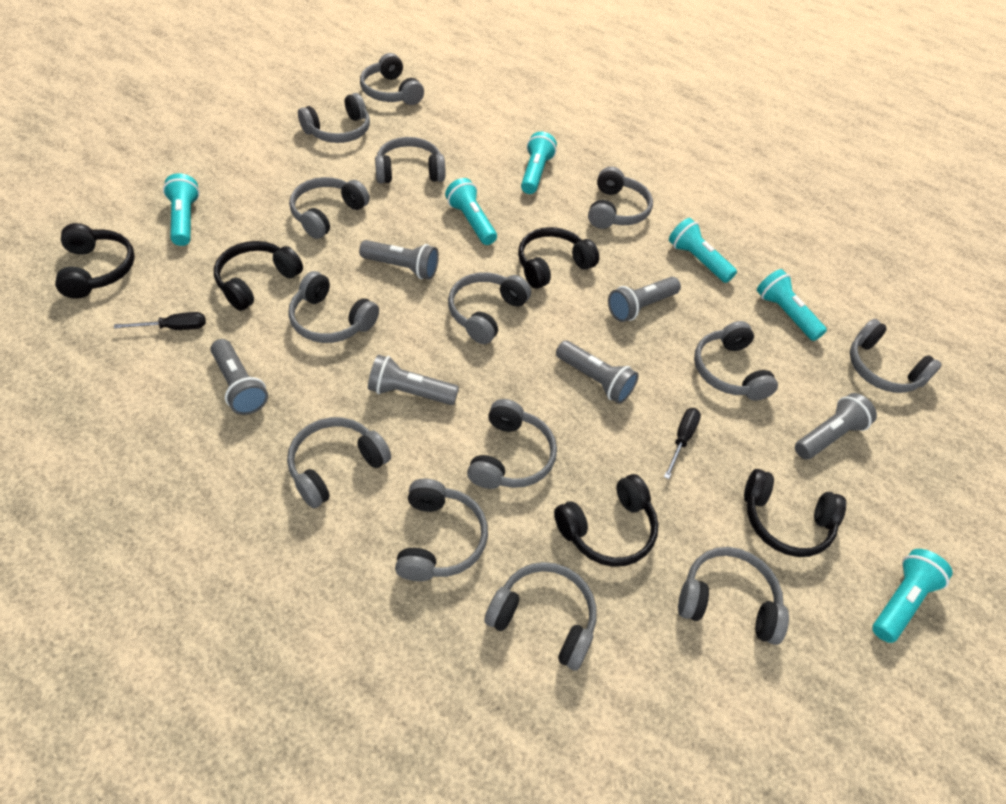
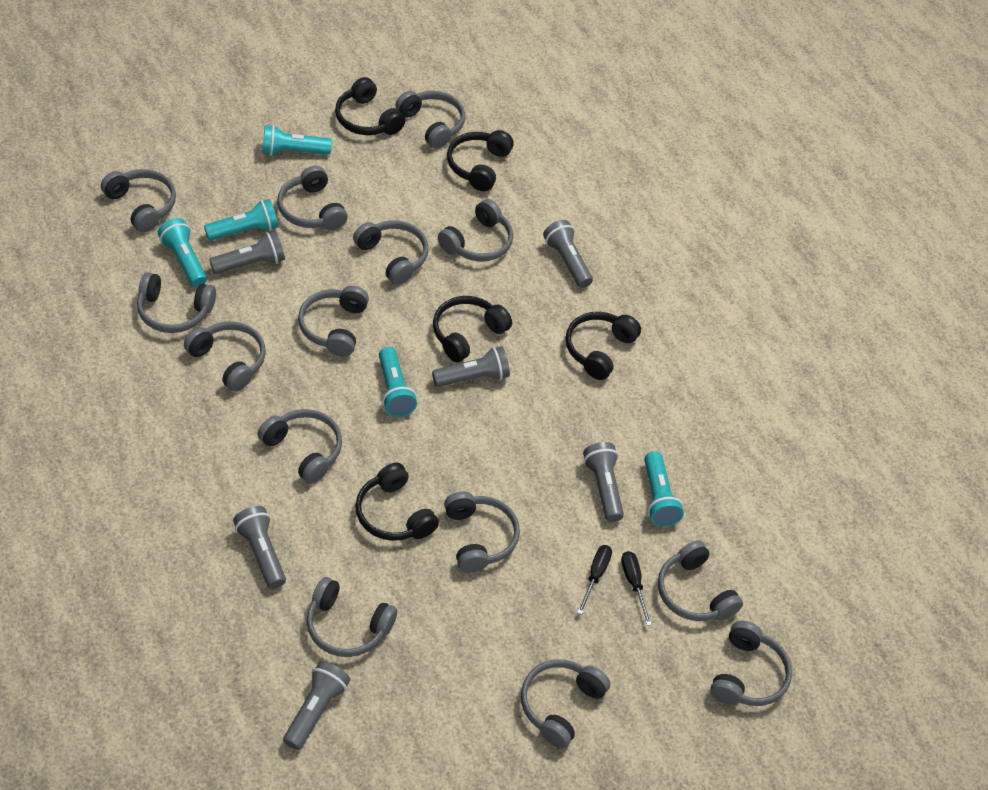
turquoise flashlight: 6 -> 5

